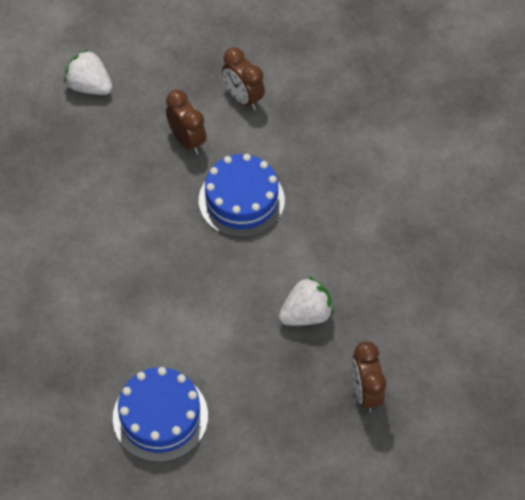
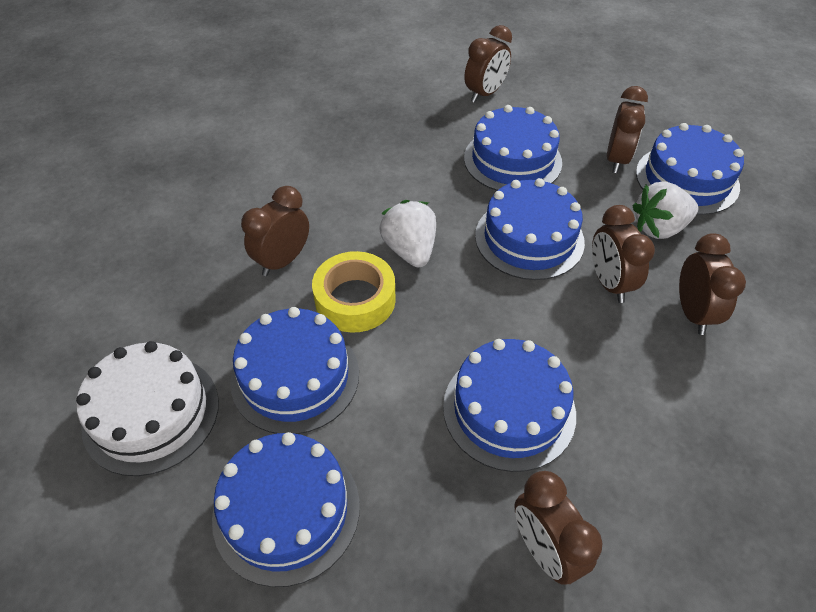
blue cake: 2 -> 6
brown clock: 3 -> 6
white cake: 0 -> 1
yellow tape: 0 -> 1

